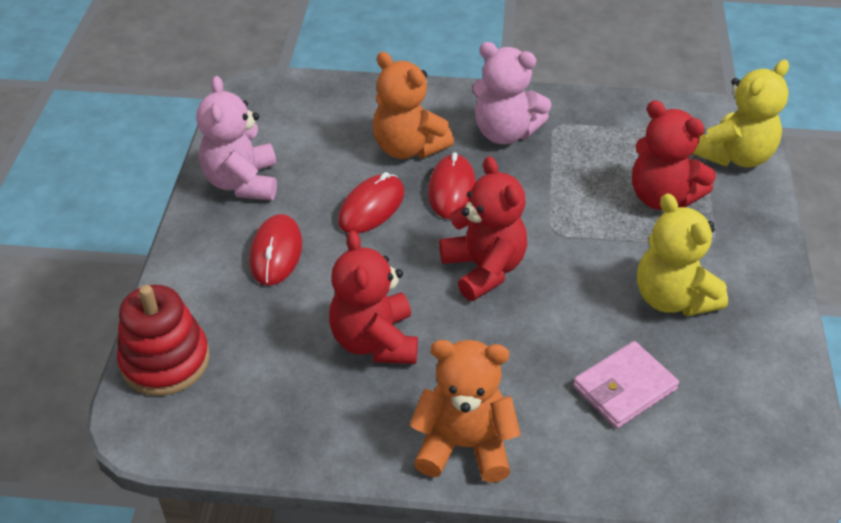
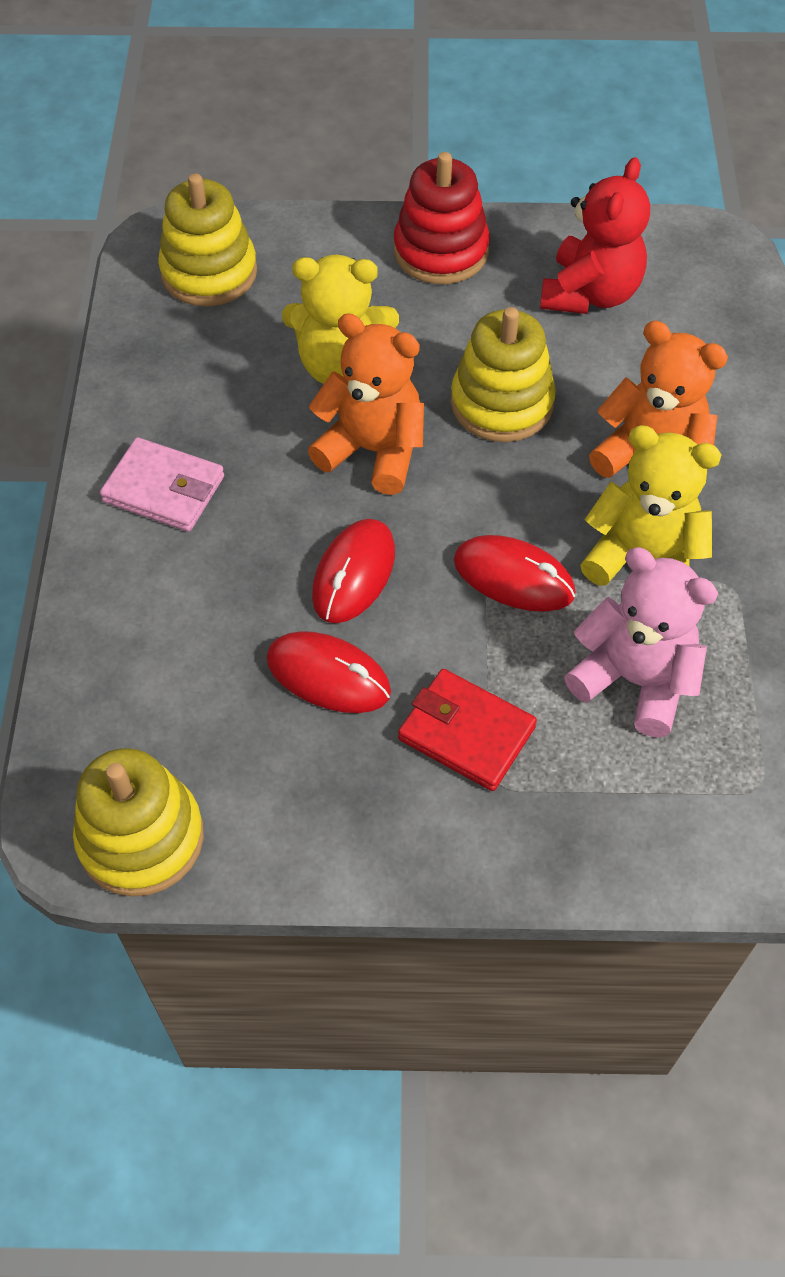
pink teddy bear: 2 -> 1
red teddy bear: 3 -> 1
red wallet: 0 -> 1
yellow stacking toy: 0 -> 3

